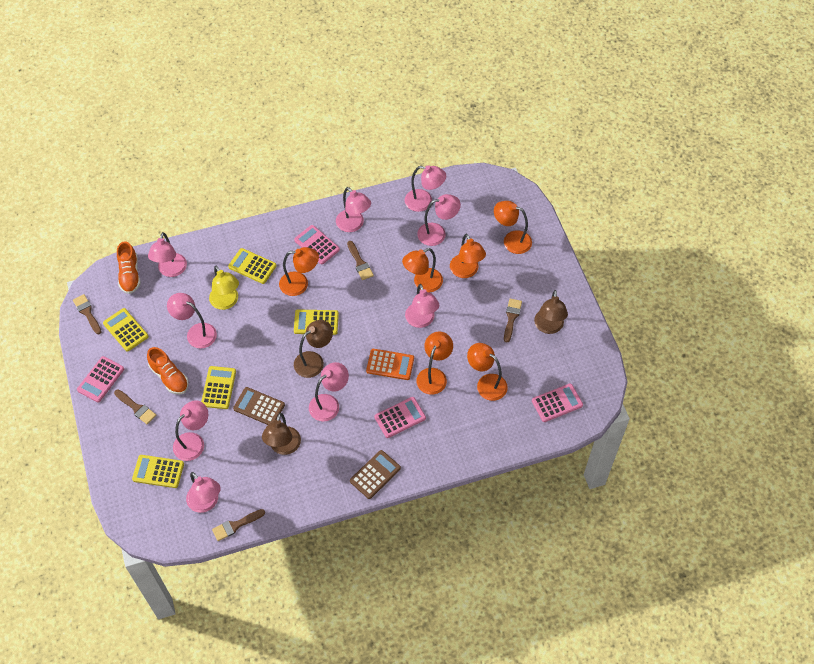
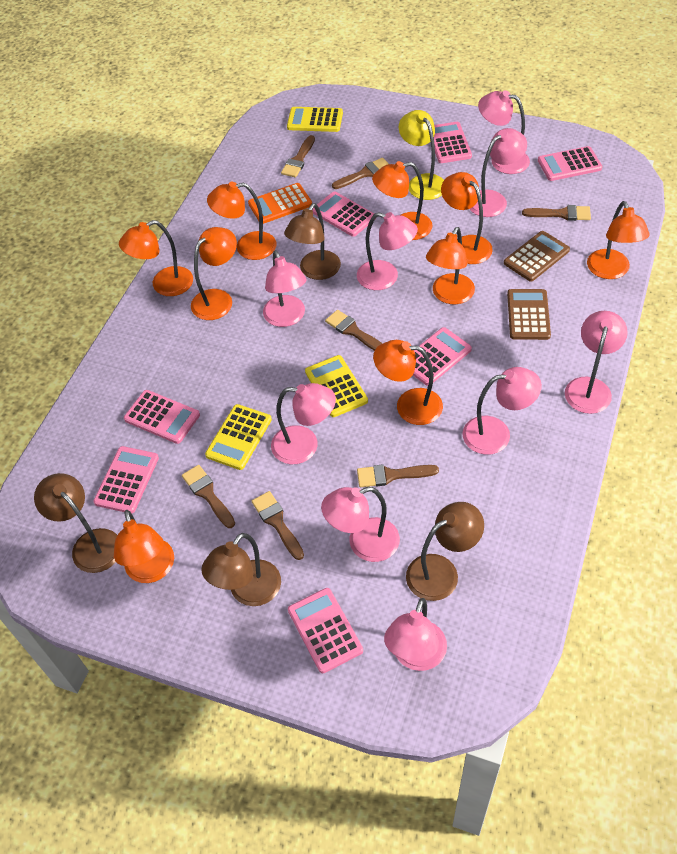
brown brush: 5 -> 7
brown lamp: 3 -> 4
orange lamp: 6 -> 9
orange shoe: 2 -> 0
pink calculator: 4 -> 7
yellow calculator: 5 -> 3

